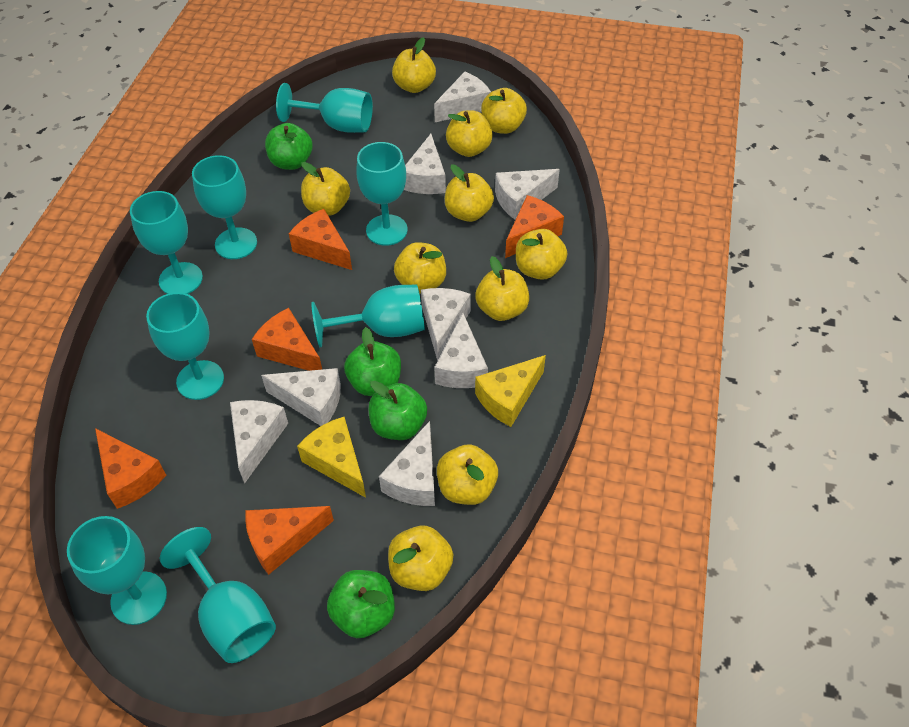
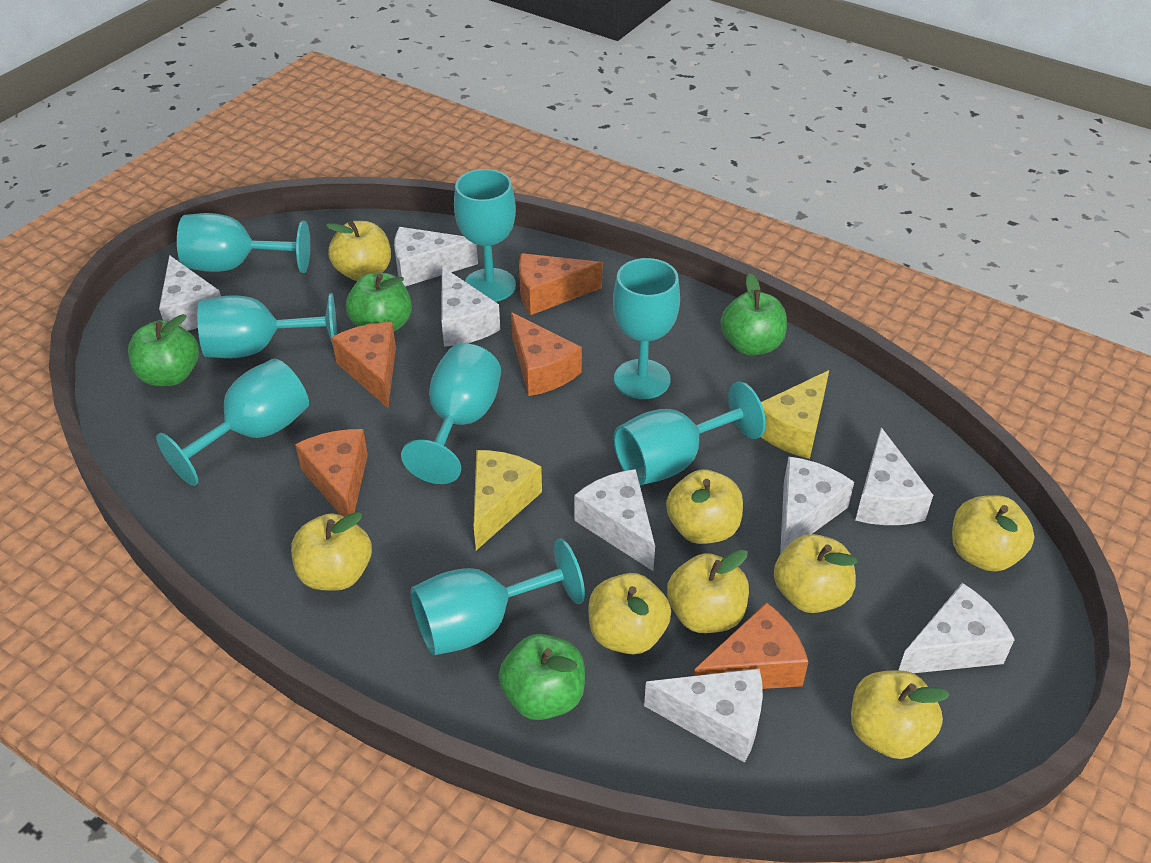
yellow apple: 10 -> 8

